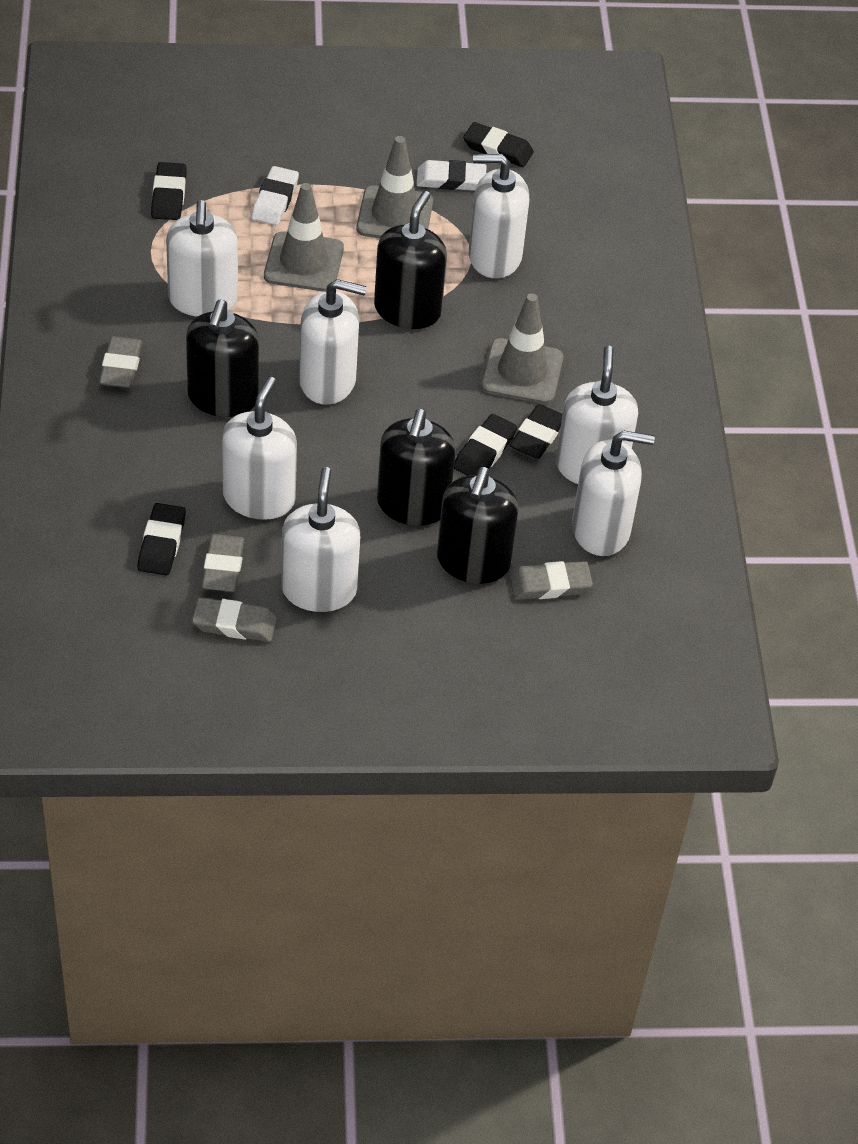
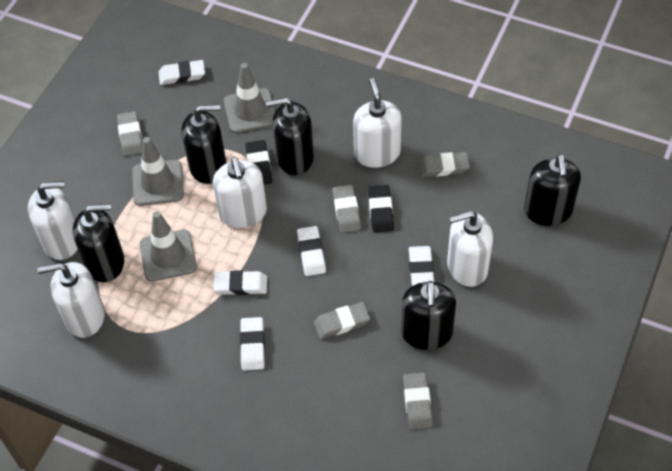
black eraser: 5 -> 2
black soap dispenser: 4 -> 5
grey eraser: 4 -> 5
white eraser: 2 -> 5
white soap dispenser: 7 -> 5

